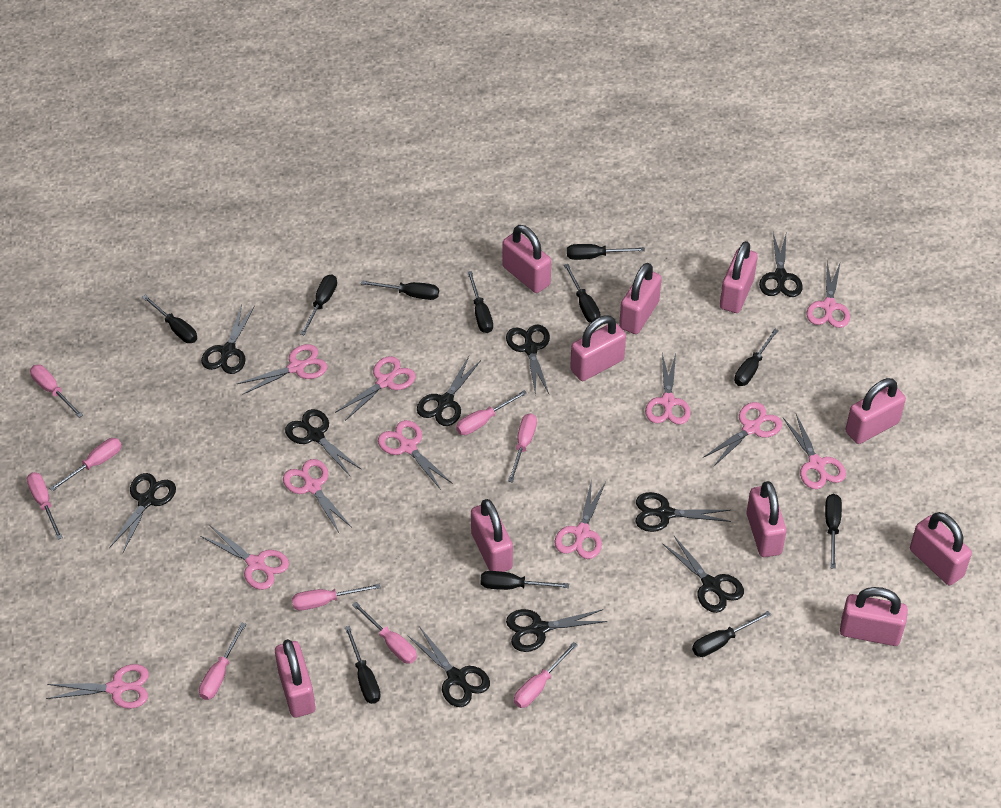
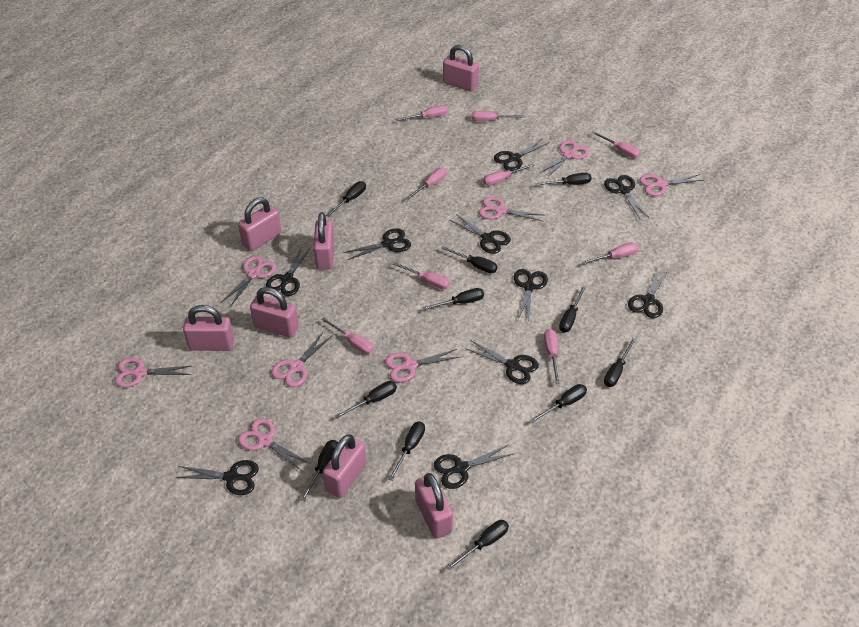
pink padlock: 10 -> 7
pink scissors: 11 -> 8

